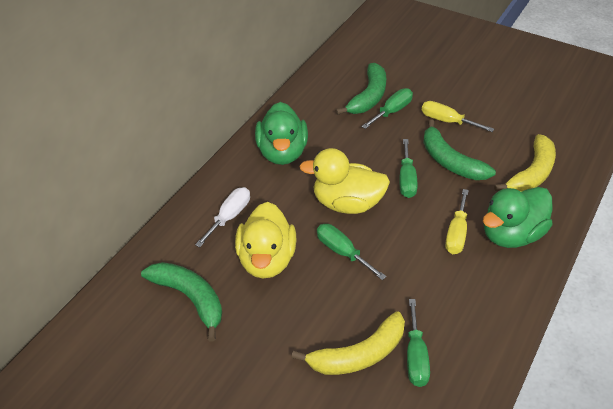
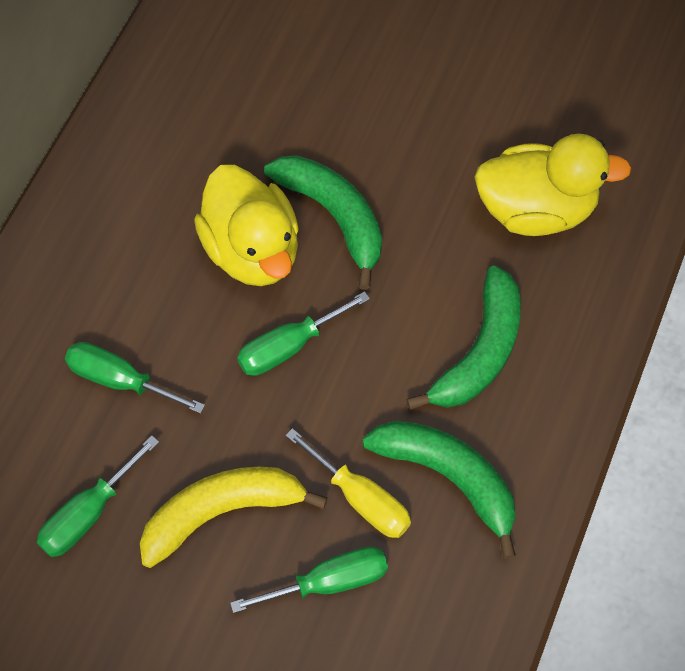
green duck: 2 -> 0
white screwdriver: 1 -> 0
yellow banana: 2 -> 1
yellow screwdriver: 2 -> 1

